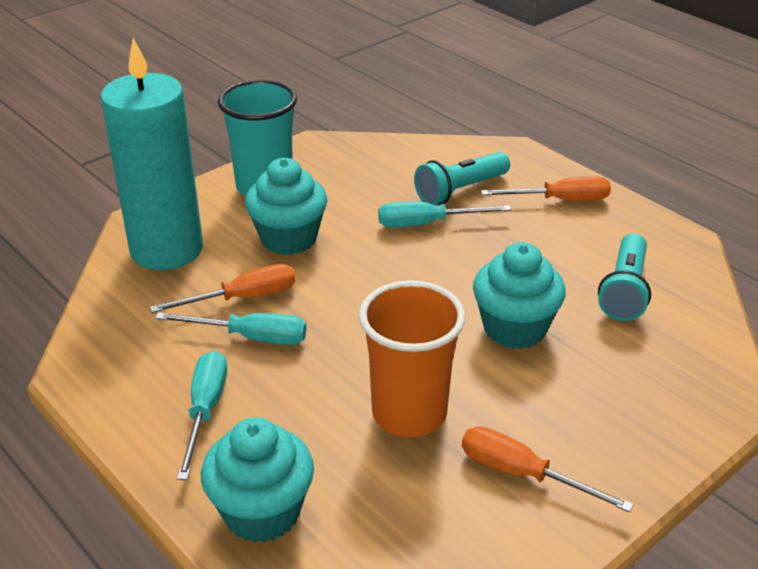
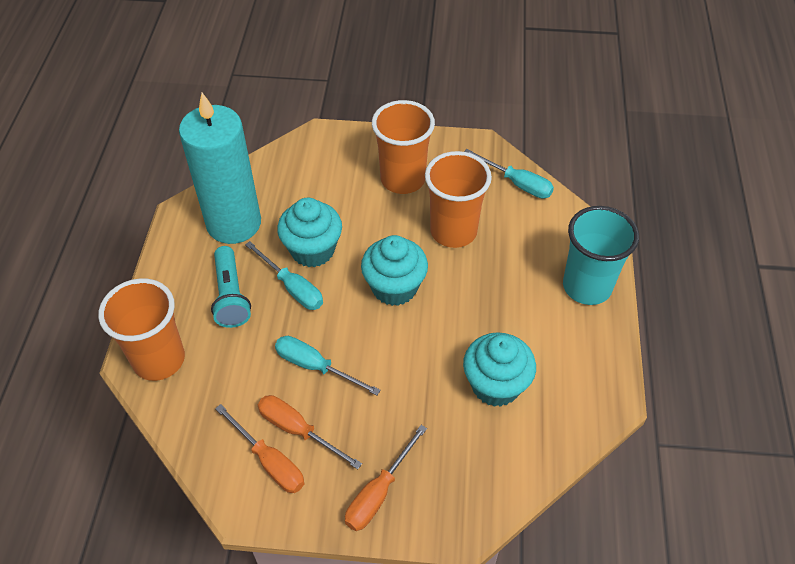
orange cup: 1 -> 3
turquoise flashlight: 2 -> 1

